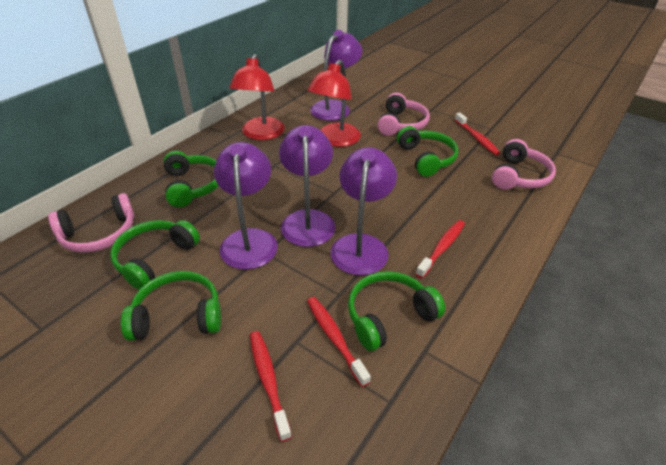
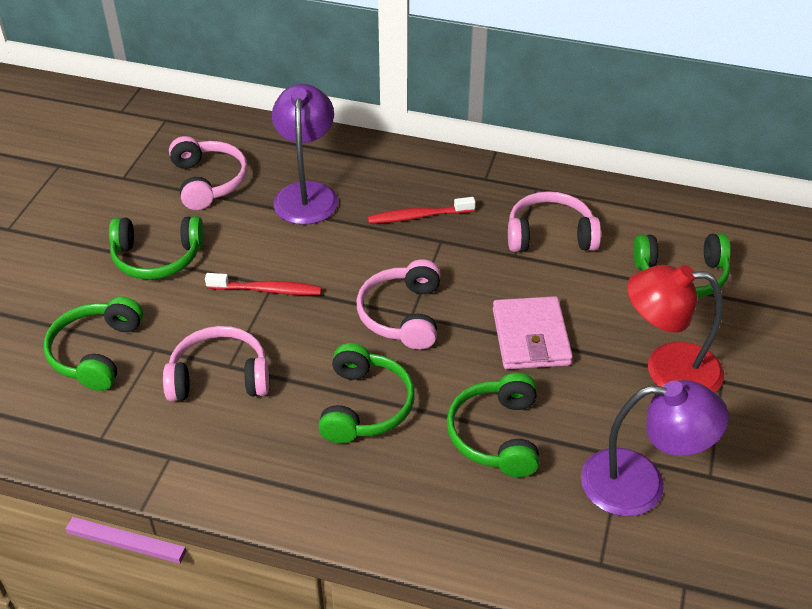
pink headphones: 3 -> 4
pink wallet: 0 -> 1
purple lamp: 4 -> 2
red lamp: 2 -> 1
red toothbrush: 4 -> 2

